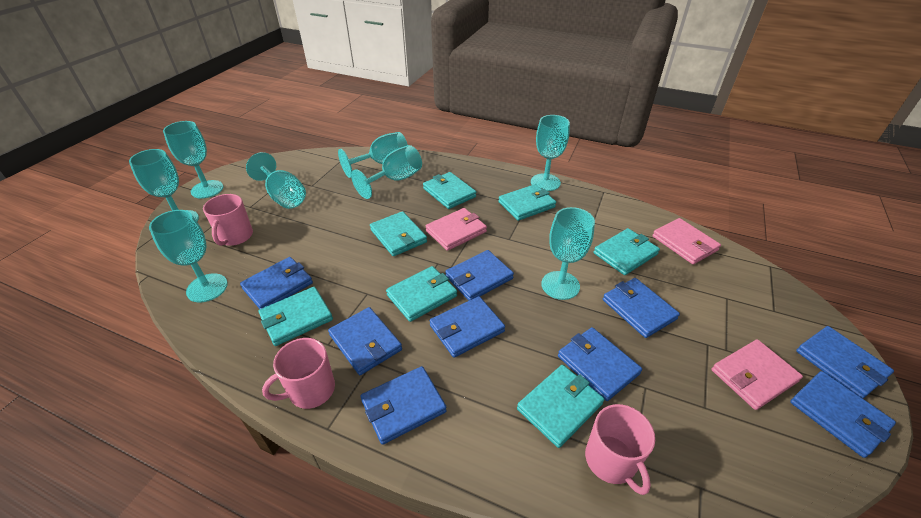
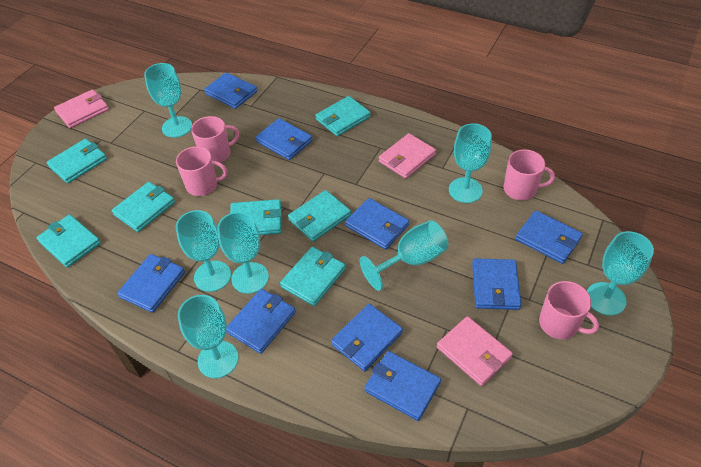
pink mug: 3 -> 4
turquoise goblet: 8 -> 7

